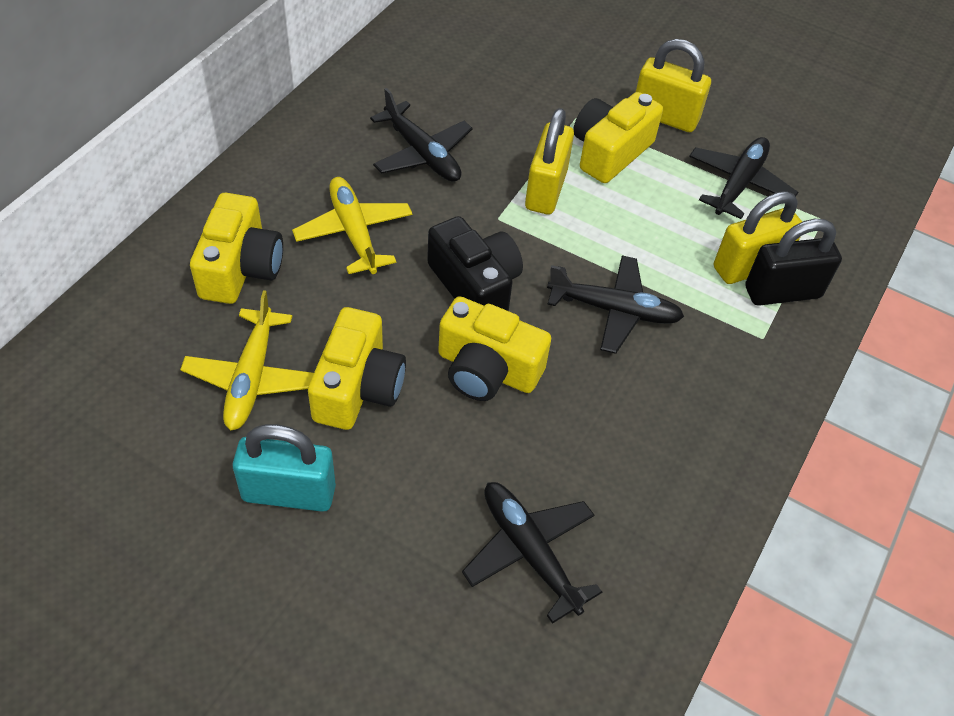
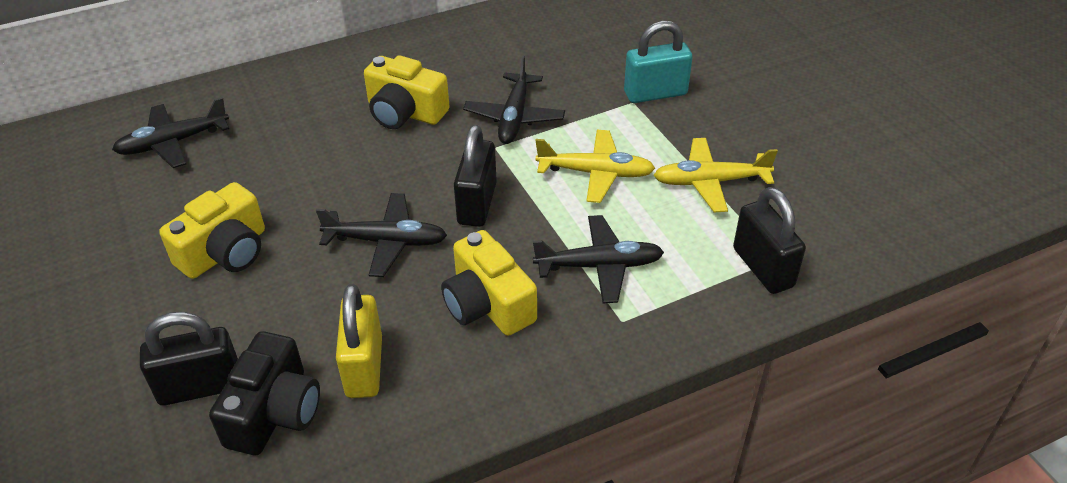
black padlock: 1 -> 3
yellow camera: 4 -> 3
yellow padlock: 3 -> 1

